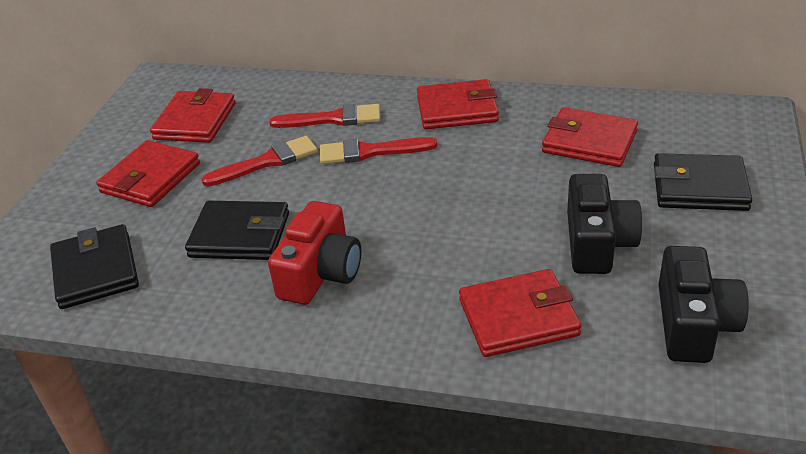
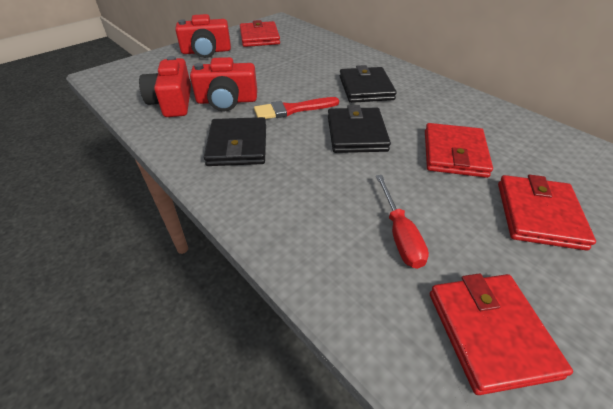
black camera: 2 -> 0
red brush: 3 -> 1
red camera: 1 -> 3
red screwdriver: 0 -> 1
red wallet: 5 -> 4

